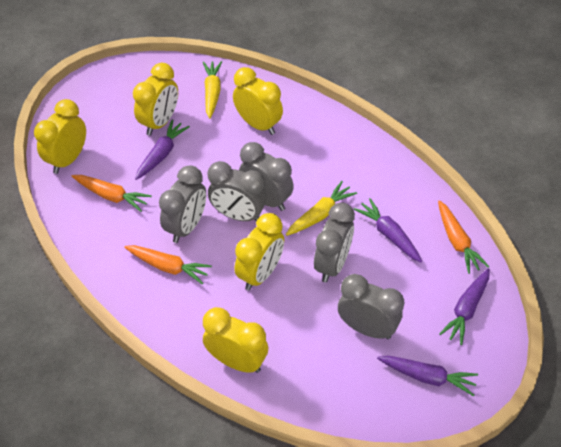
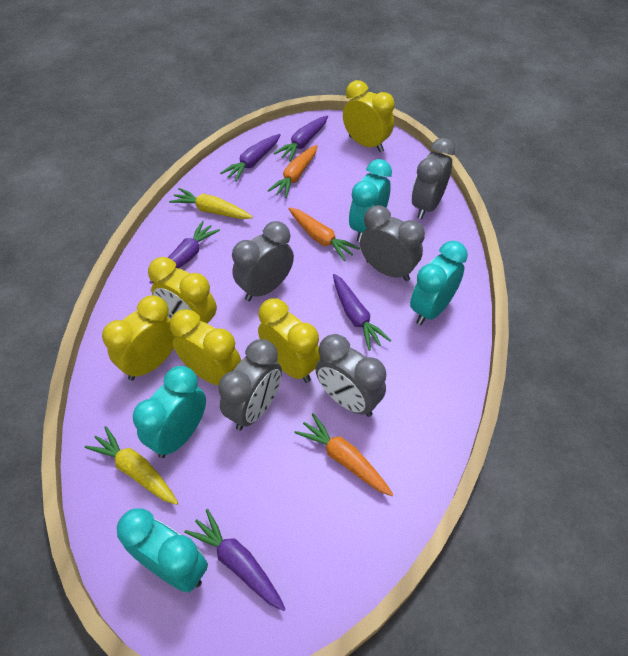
purple carrot: 4 -> 5
turquoise clock: 0 -> 4

